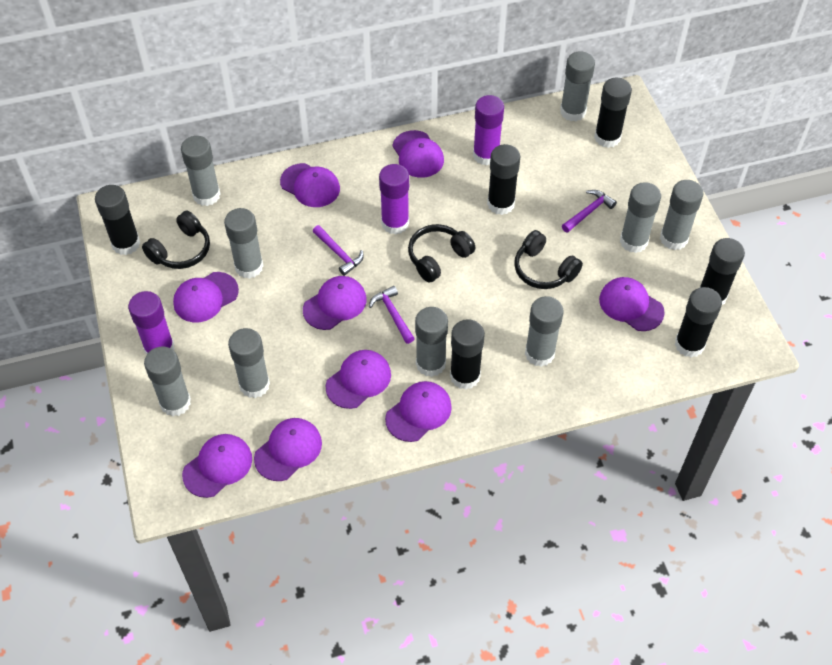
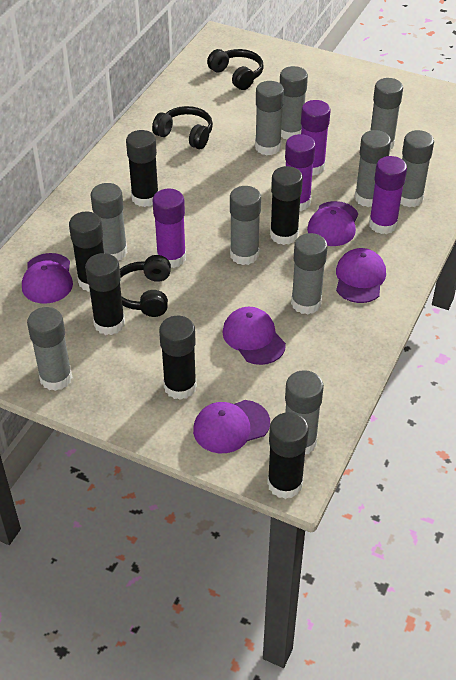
grey glue stick: 9 -> 10
purple cap: 9 -> 5
purple glue stick: 3 -> 4
purple hammer: 3 -> 0

